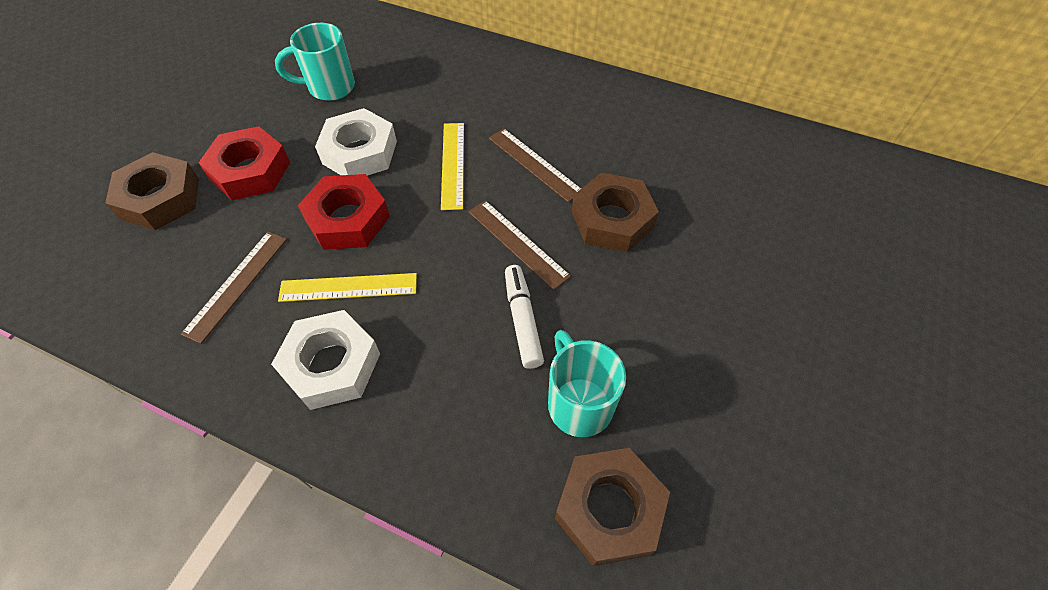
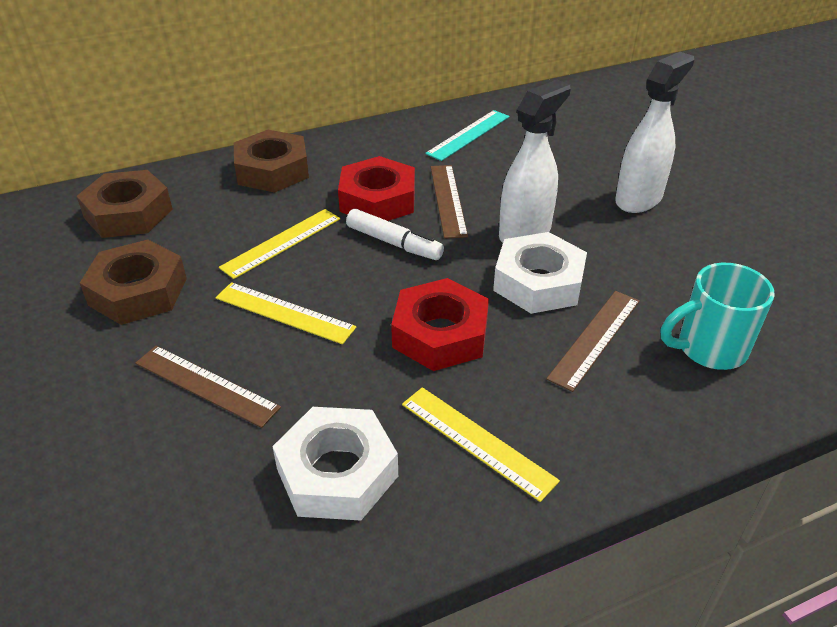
turquoise mug: 2 -> 1
turquoise ruler: 0 -> 1
white spray bottle: 0 -> 2
yellow ruler: 2 -> 3

